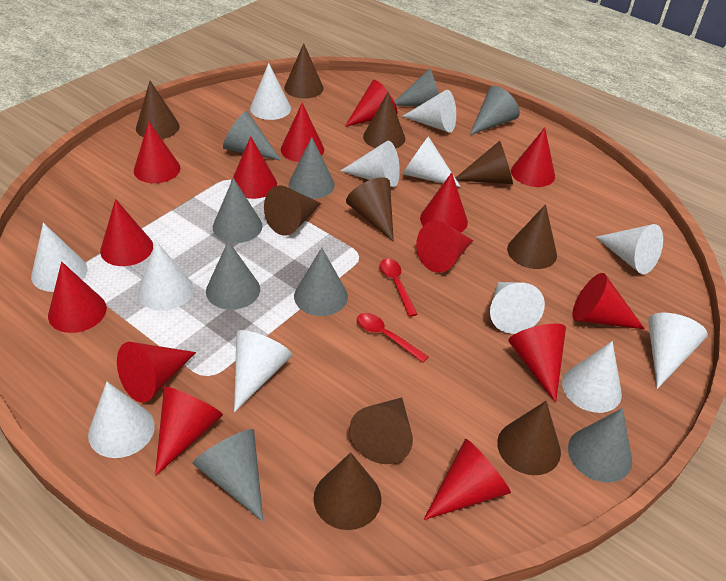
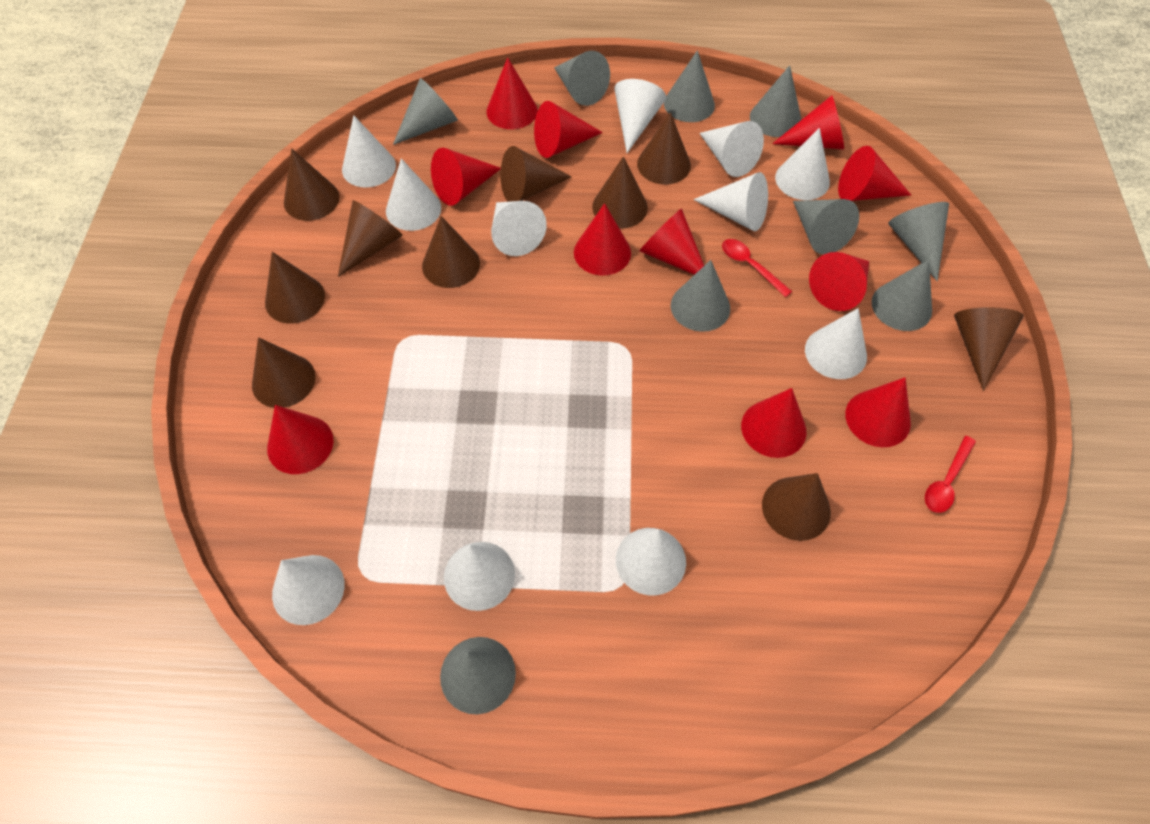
red cone: 14 -> 11
white cone: 12 -> 11

